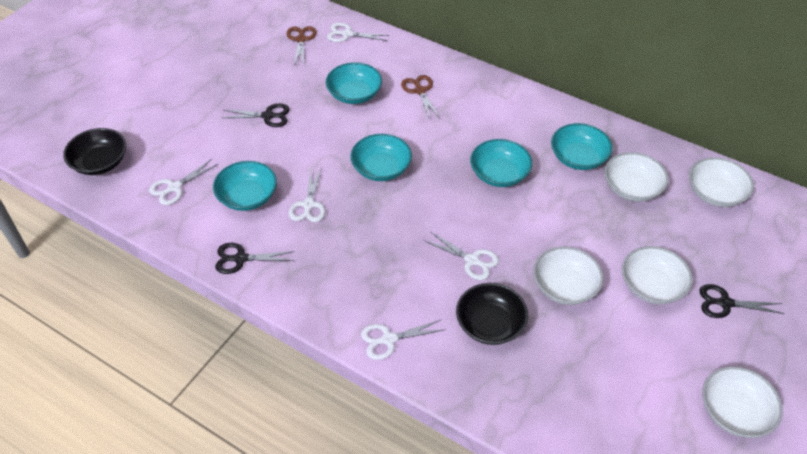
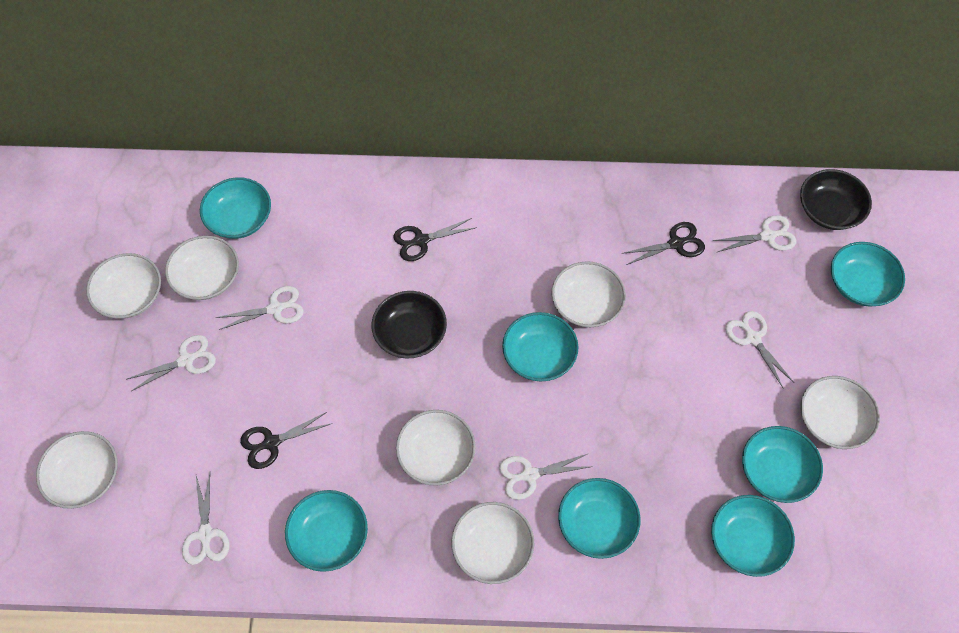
brown scissors: 2 -> 0
turquoise bowl: 5 -> 7
white bowl: 5 -> 7
white scissors: 5 -> 6

